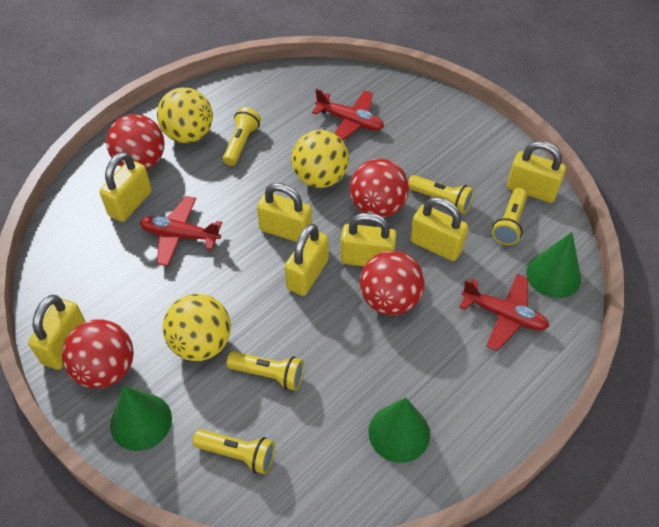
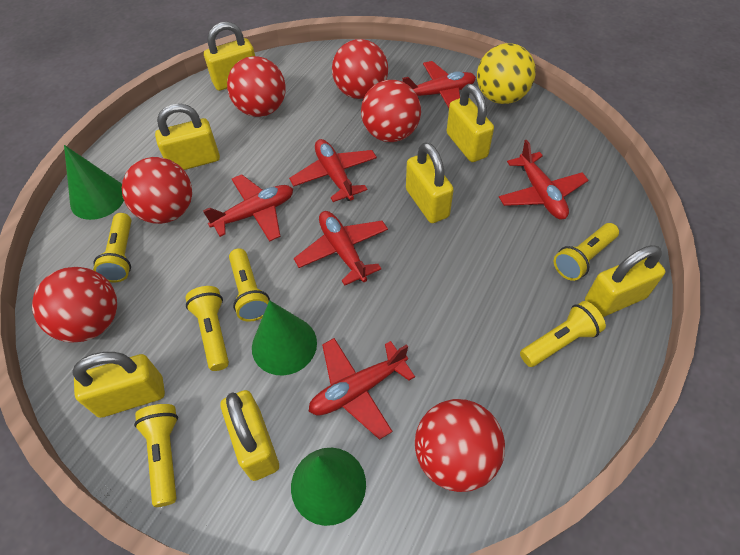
red ball: 4 -> 6
red plane: 3 -> 6
yellow ball: 3 -> 1
yellow flashlight: 5 -> 6

